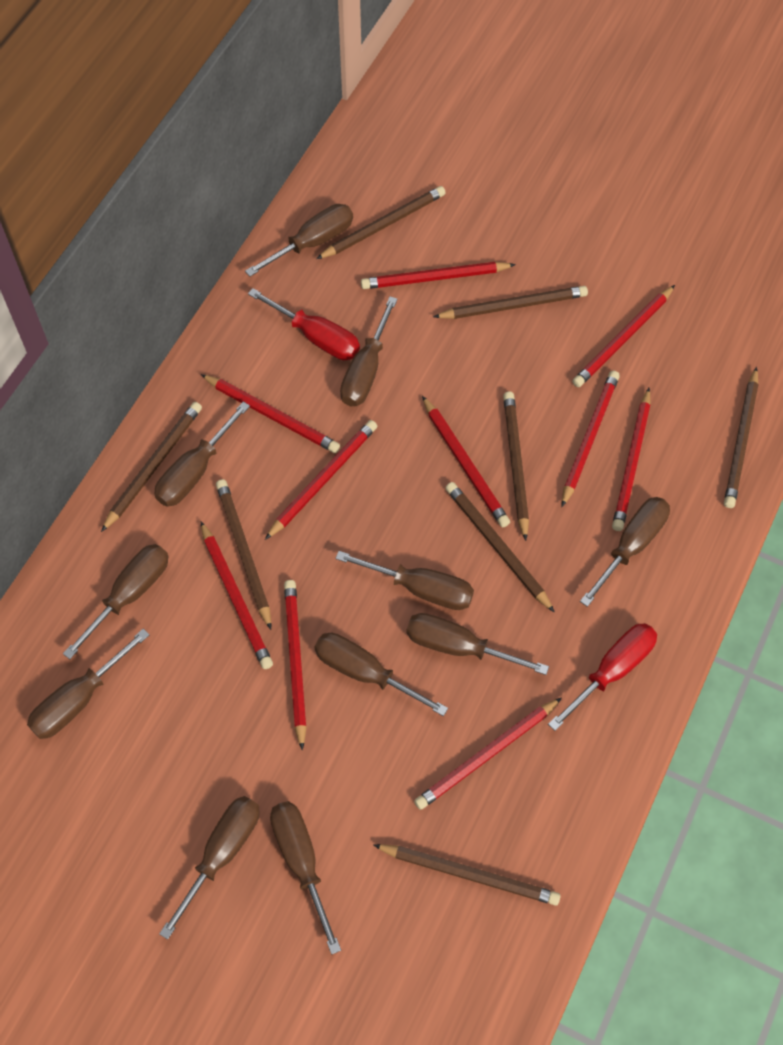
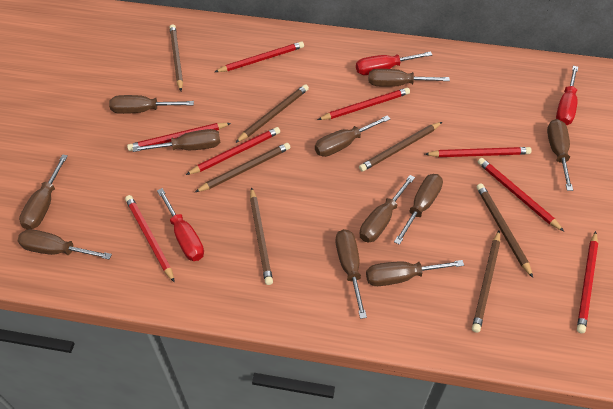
brown pencil: 8 -> 7
red pencil: 10 -> 8
red screwdriver: 2 -> 3

